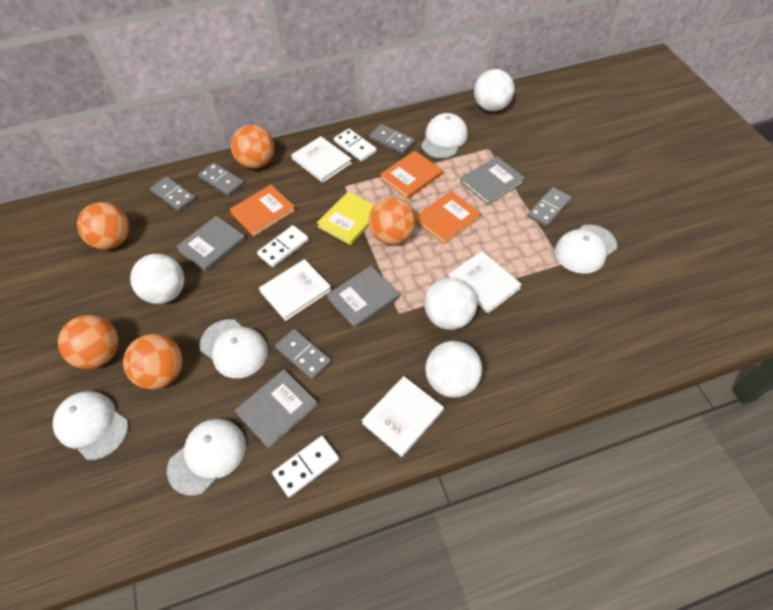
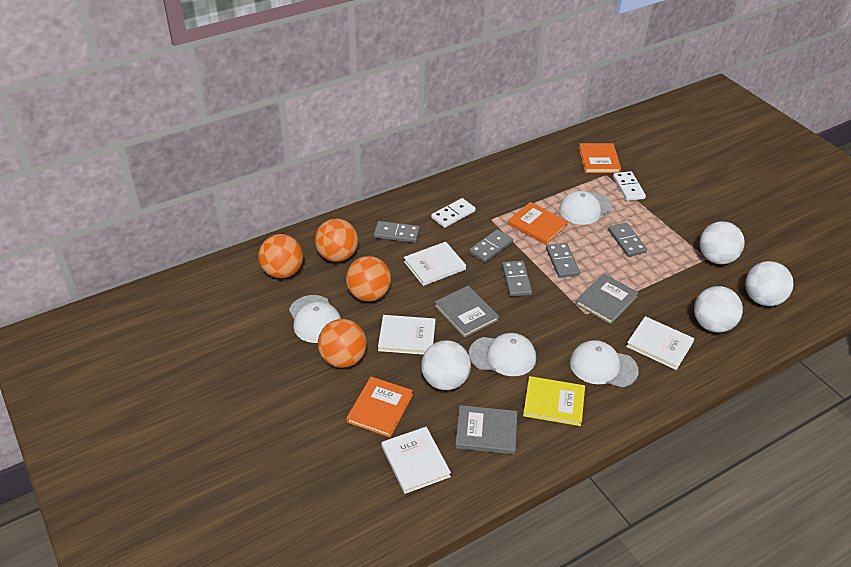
grey book: 4 -> 3
orange ball: 5 -> 4
white cap: 5 -> 4
white domino: 3 -> 2

